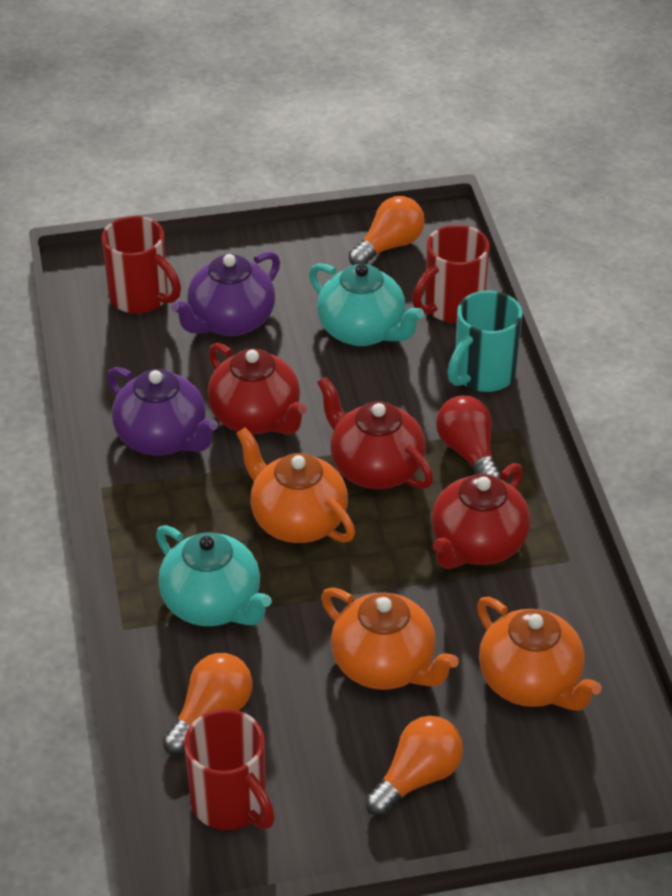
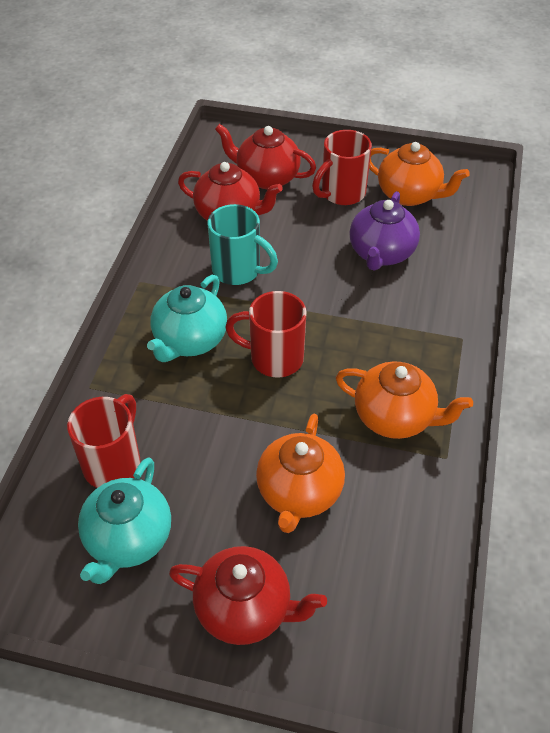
orange light bulb: 3 -> 0
purple teapot: 2 -> 1
red light bulb: 1 -> 0

